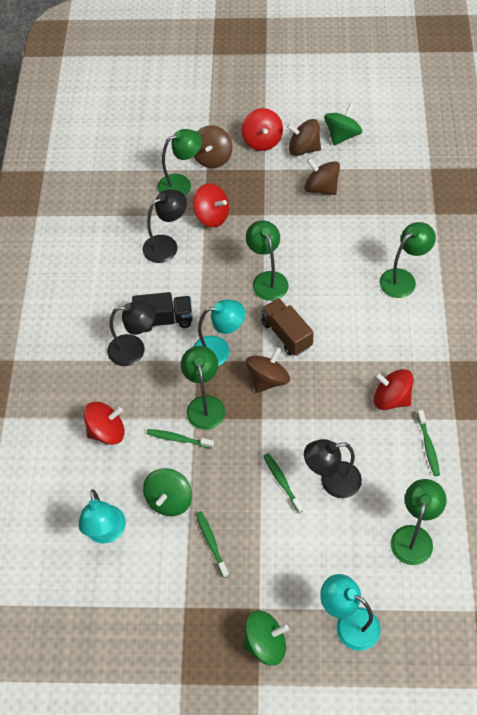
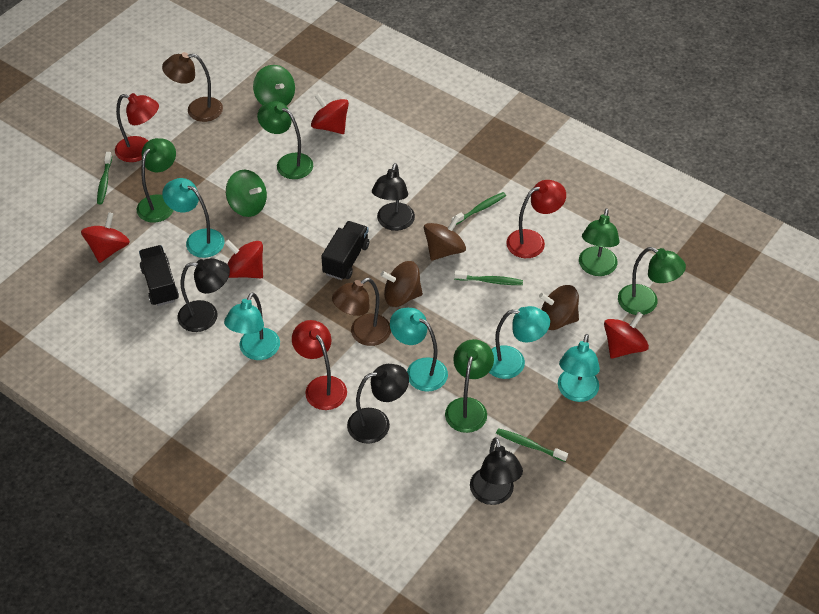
black lamp: 3 -> 4
black truck: 1 -> 2
brown lamp: 0 -> 2
brown spinning top: 4 -> 3
brown truck: 1 -> 0
green spinning top: 3 -> 2
red lamp: 0 -> 3
turquoise lamp: 3 -> 5

